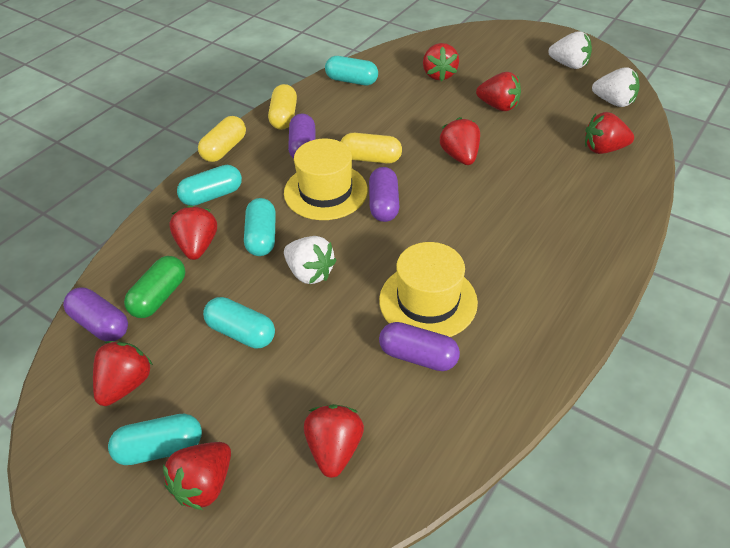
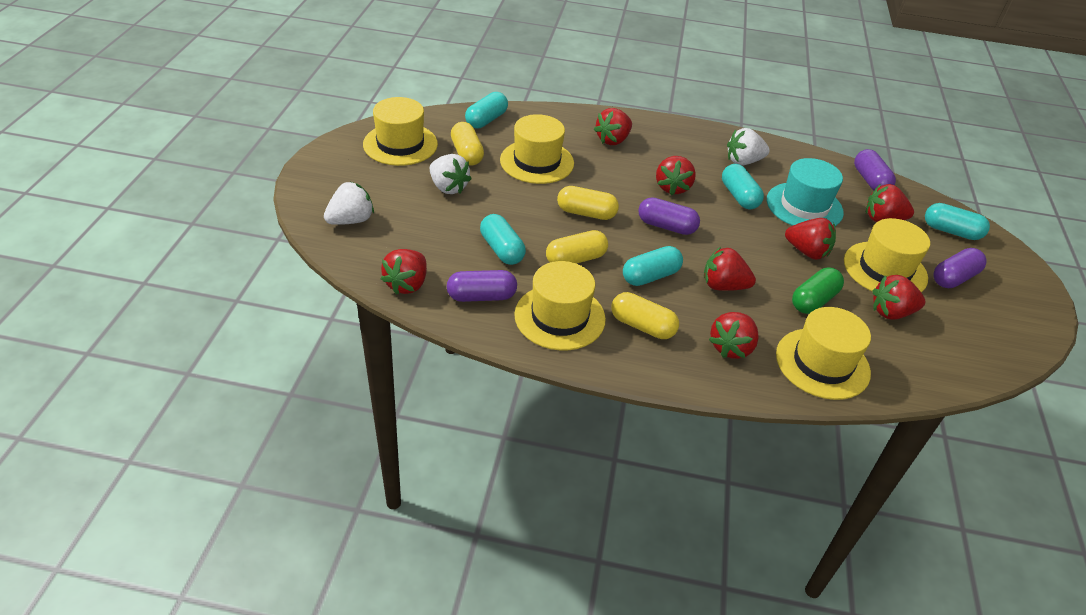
turquoise hat: 0 -> 1
yellow capsule: 3 -> 4
yellow hat: 2 -> 5

